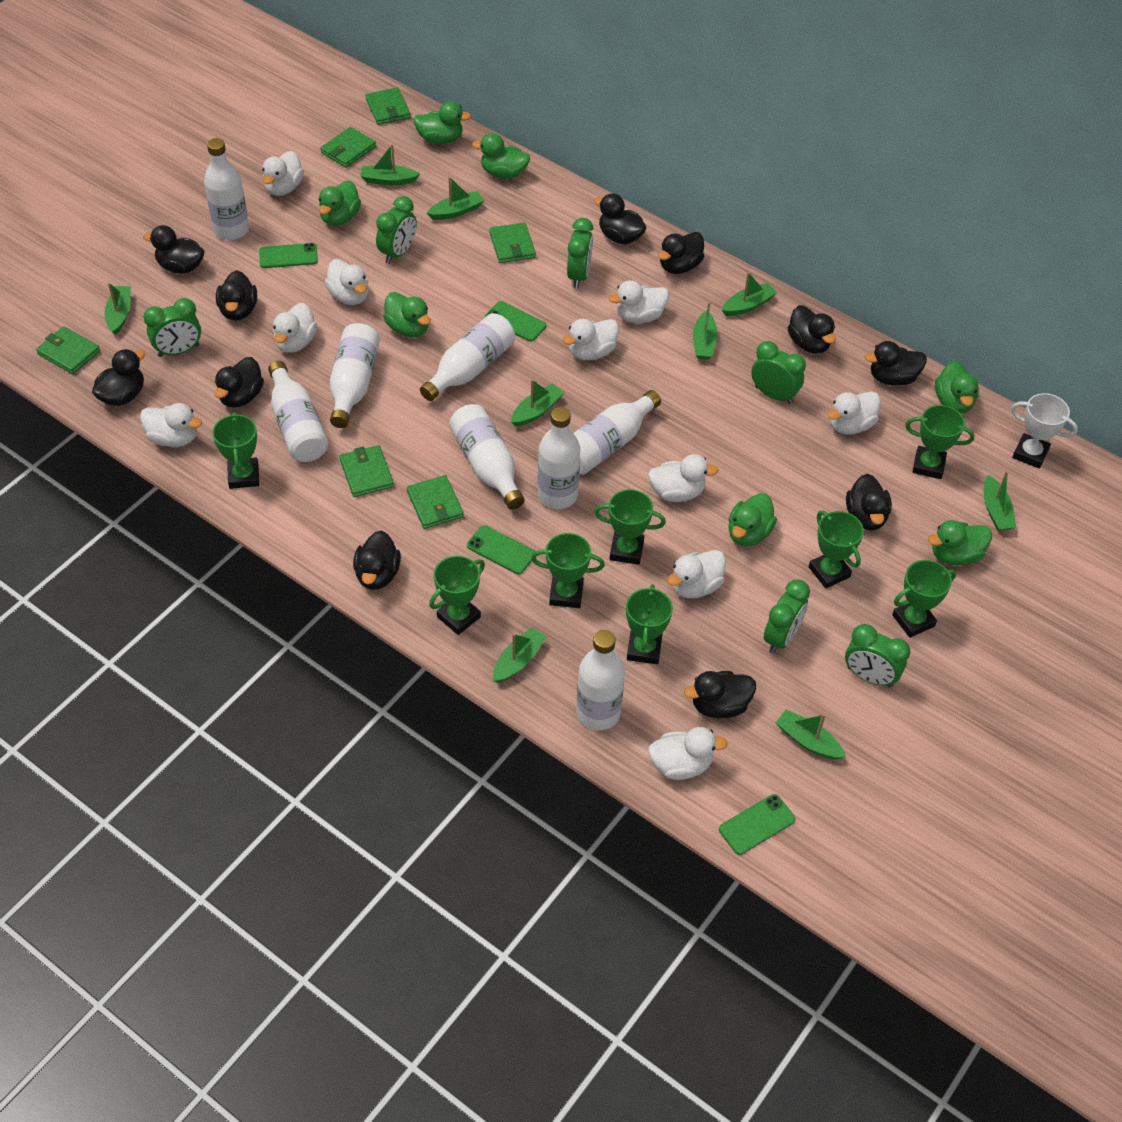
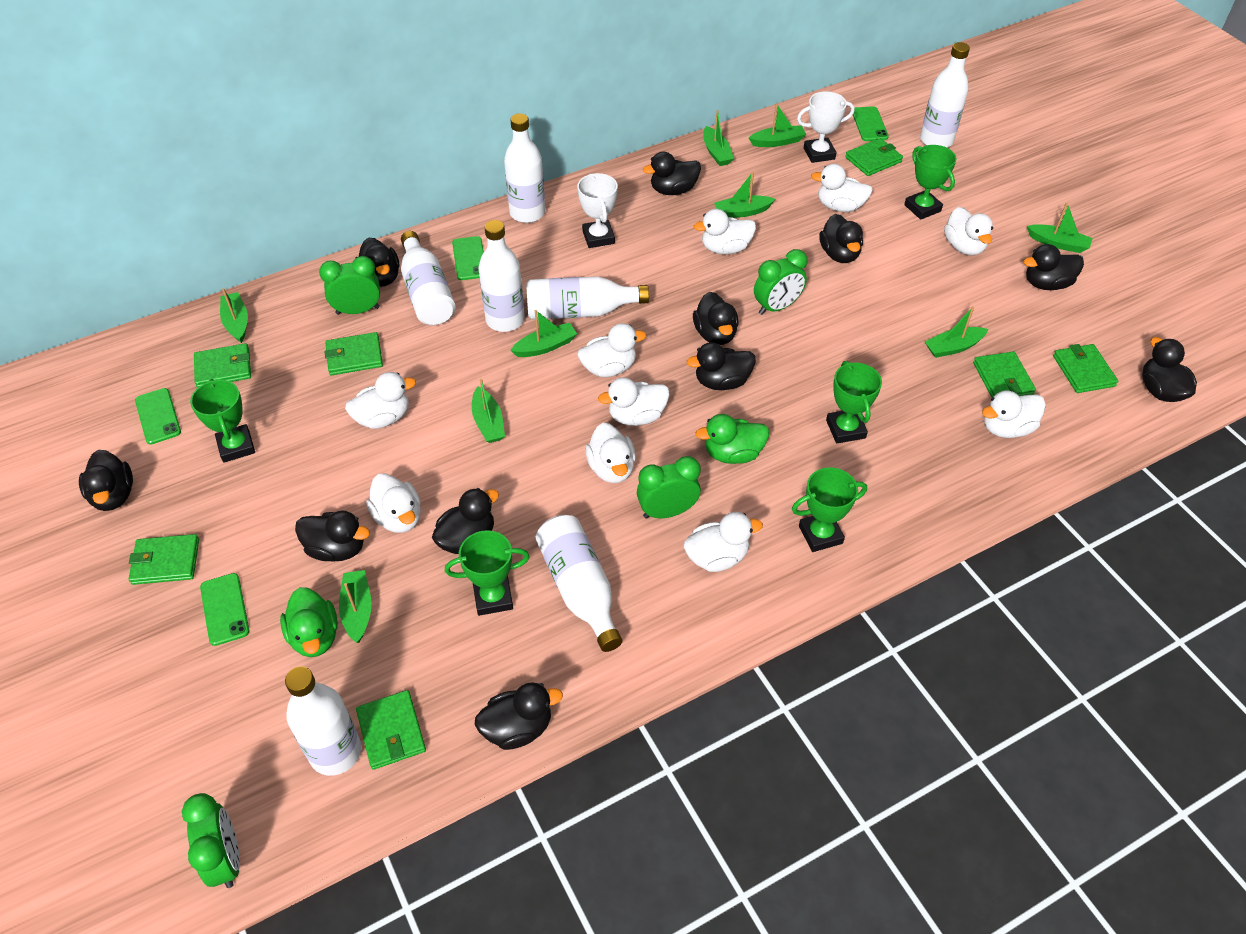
green clock: 6 -> 4
green duck: 7 -> 2
green trophy: 8 -> 5
green wallet: 6 -> 7
white bottle: 8 -> 7
white trophy: 1 -> 2

